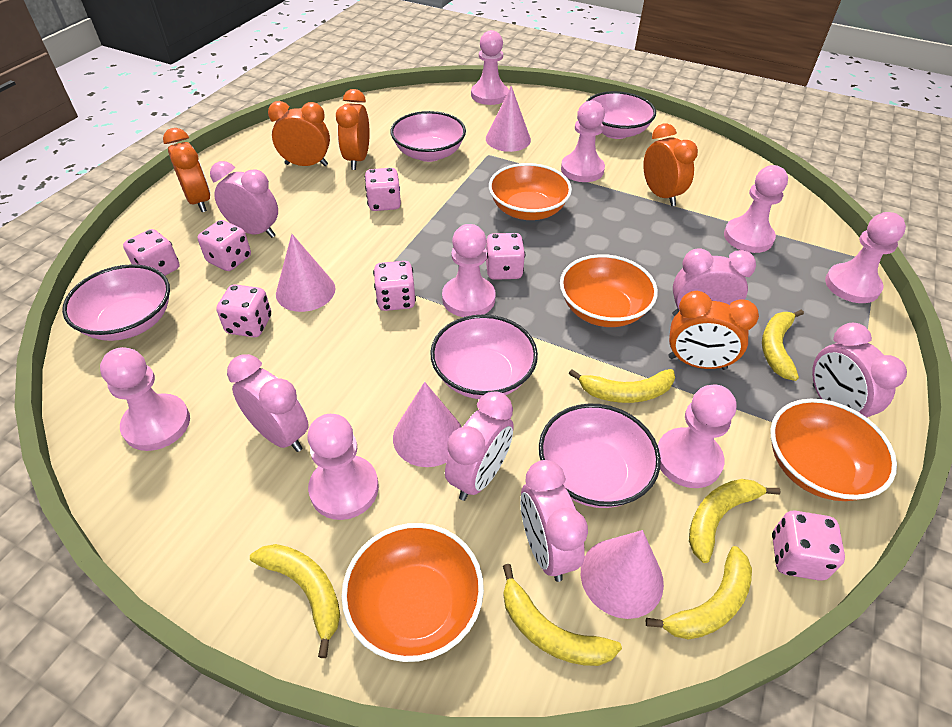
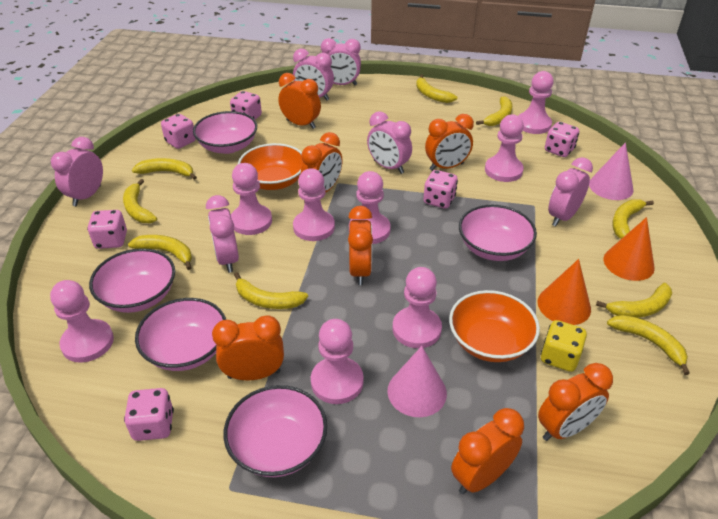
orange bowl: 4 -> 2
orange clock: 5 -> 7
orange cone: 0 -> 2
pink cone: 4 -> 2
pink dice: 7 -> 6
yellow banana: 6 -> 9
yellow dice: 0 -> 1

